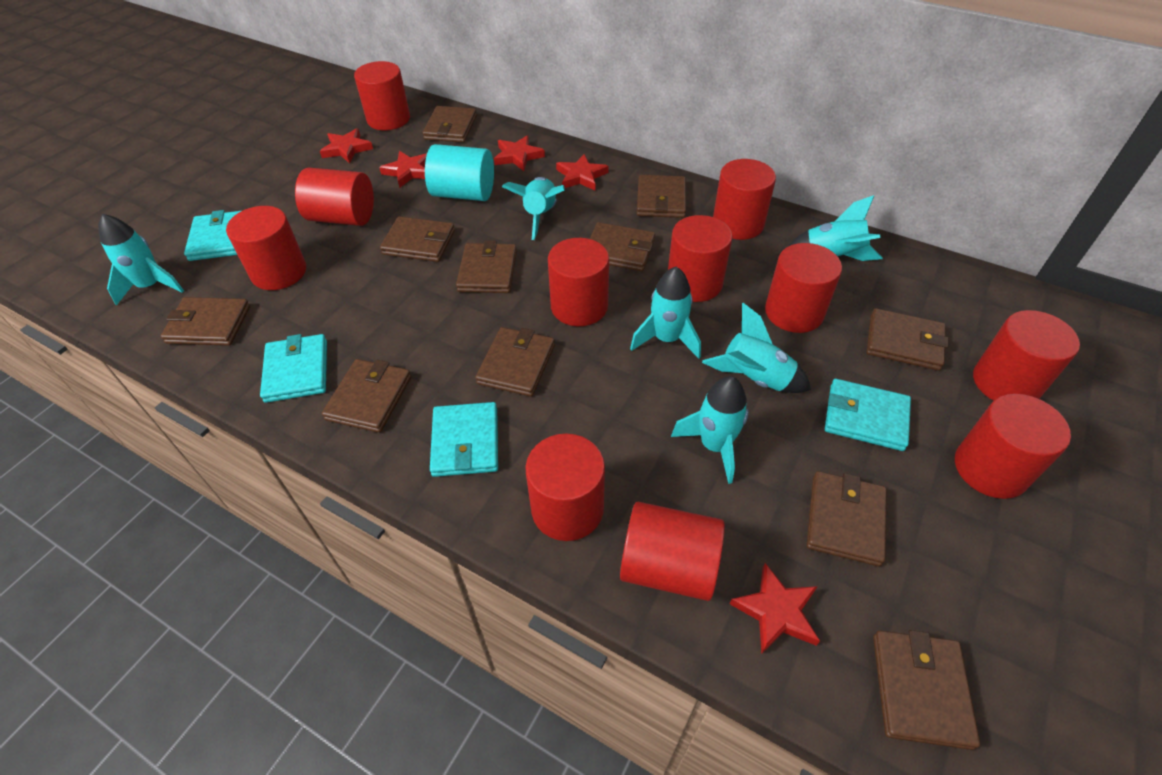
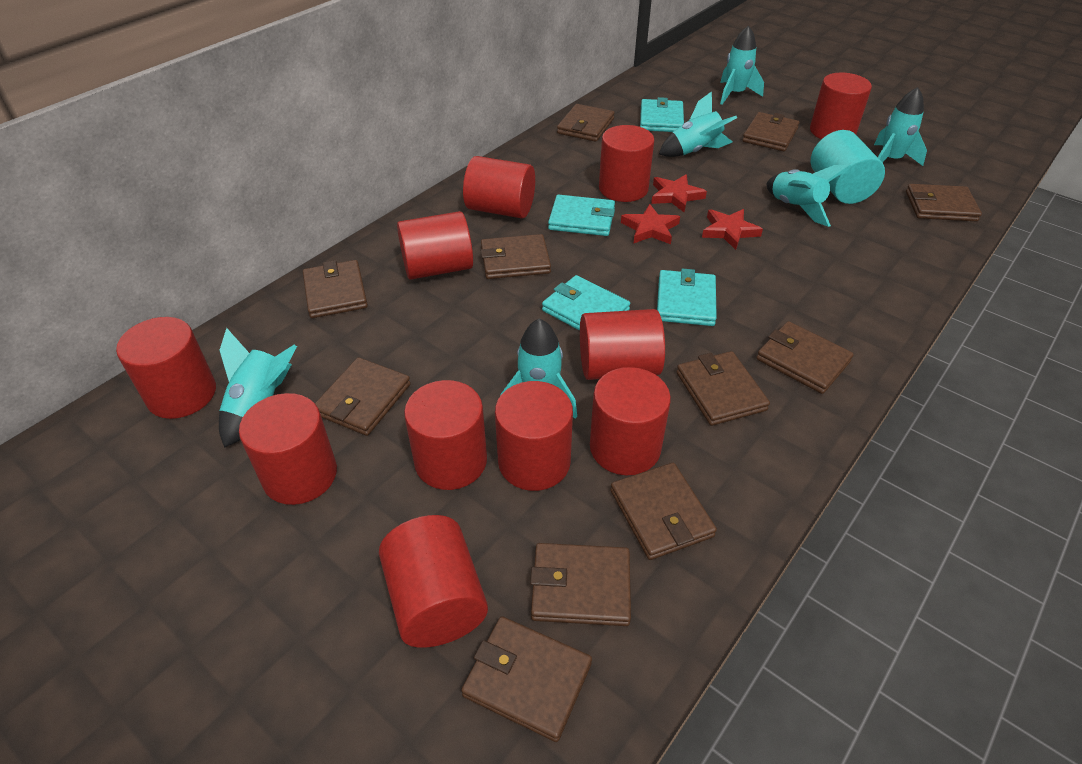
red star: 5 -> 3

